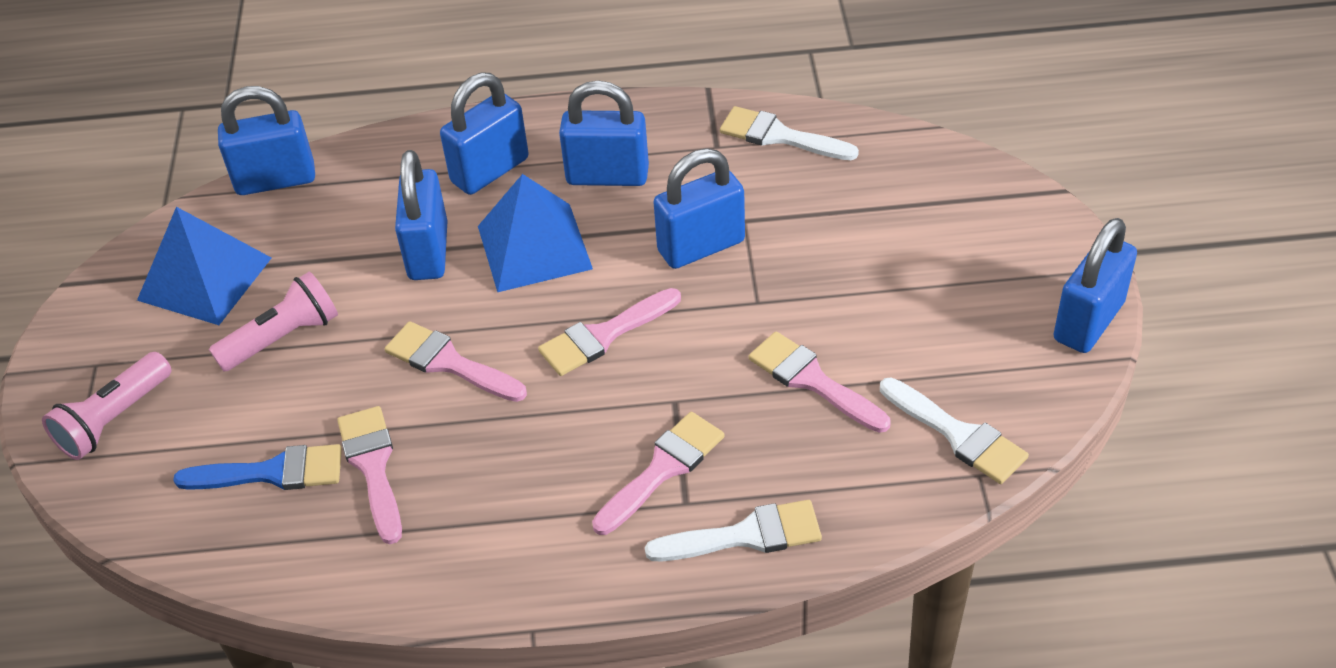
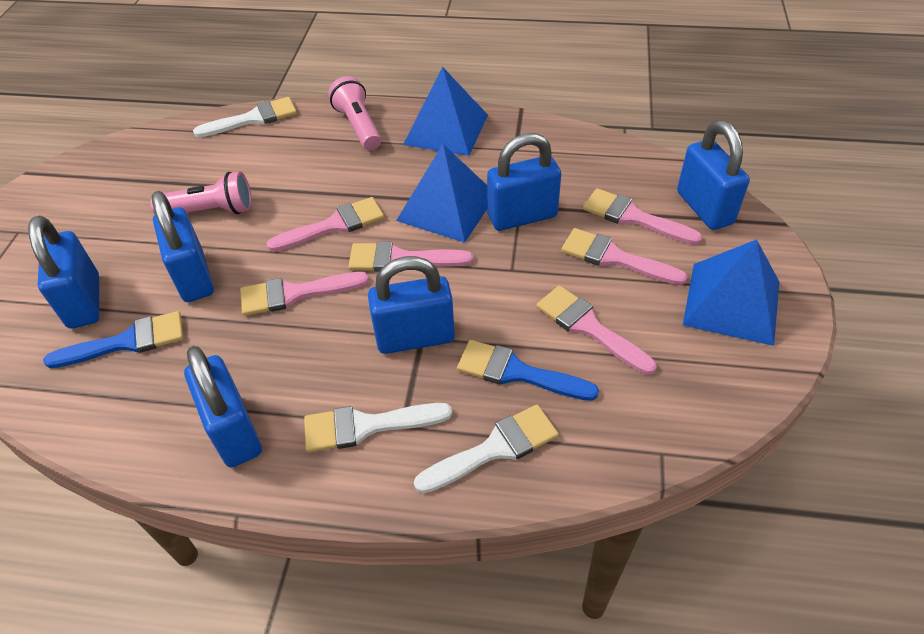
blue brush: 1 -> 2
blue pyramid: 2 -> 3
pink brush: 5 -> 6

